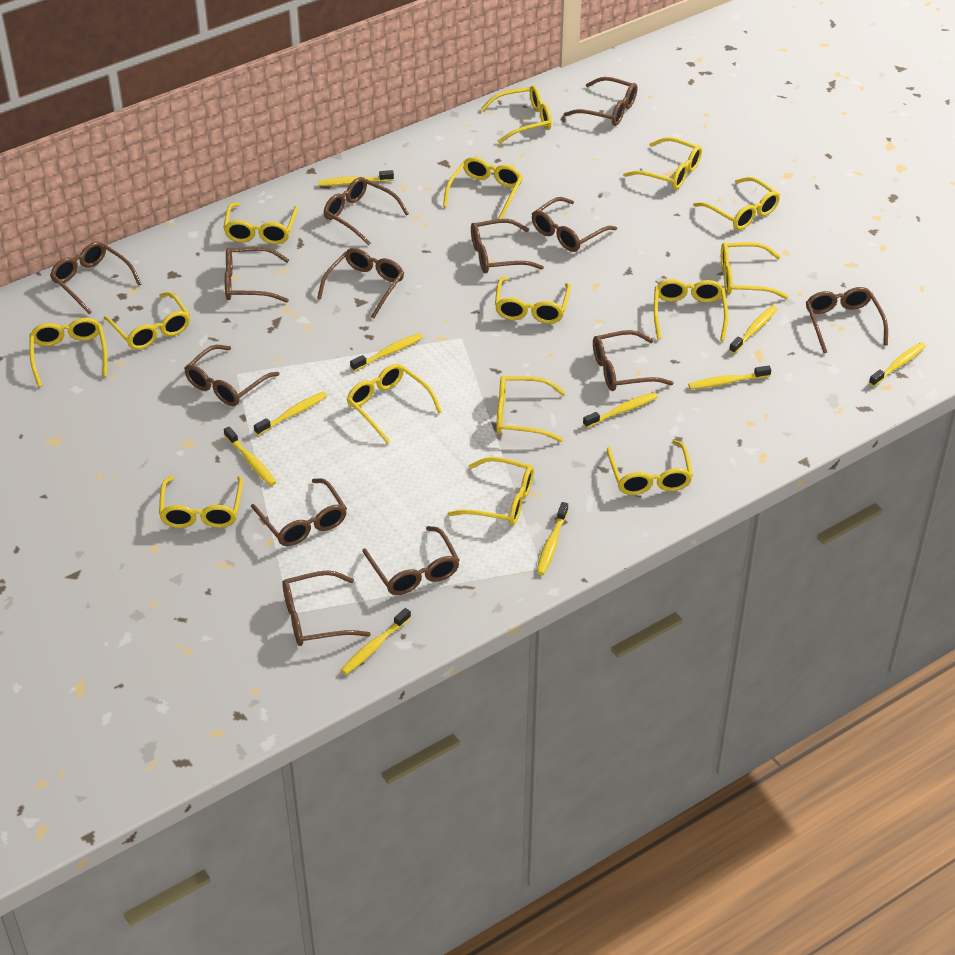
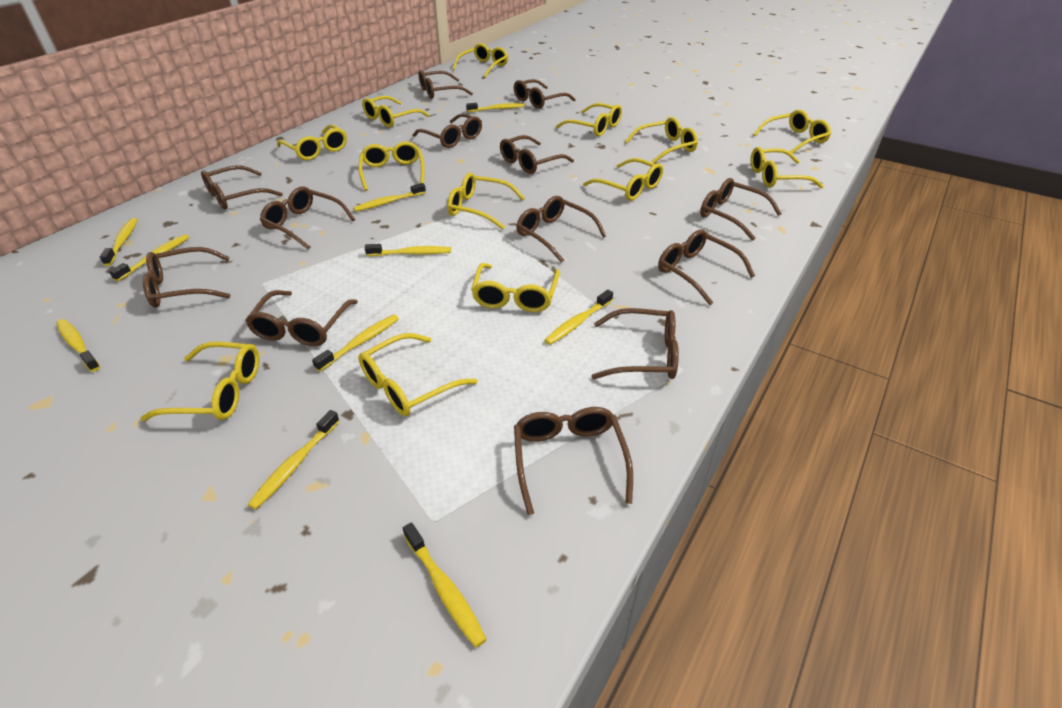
yellow glasses: 15 -> 13

